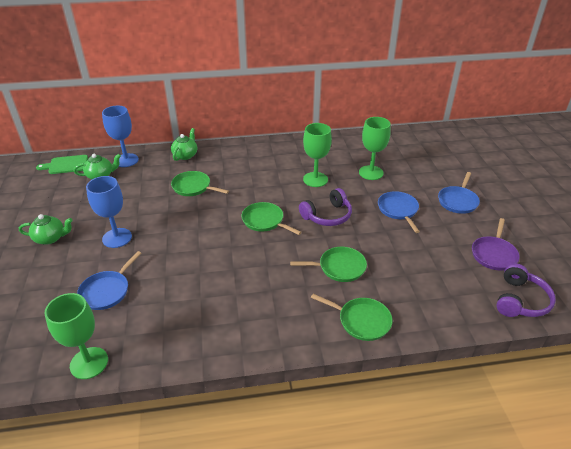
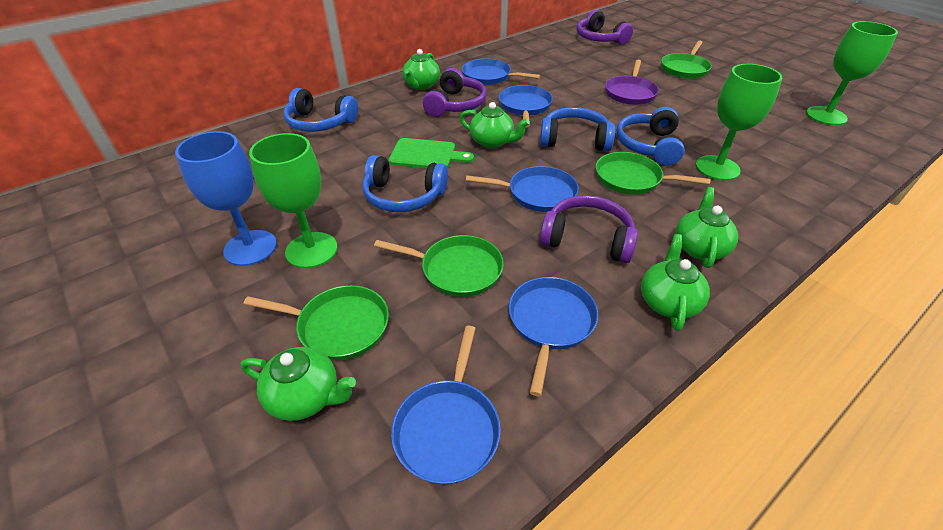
blue goblet: 2 -> 1
blue headphones: 0 -> 4
blue pan: 3 -> 5
green teapot: 3 -> 5
purple headphones: 2 -> 3

